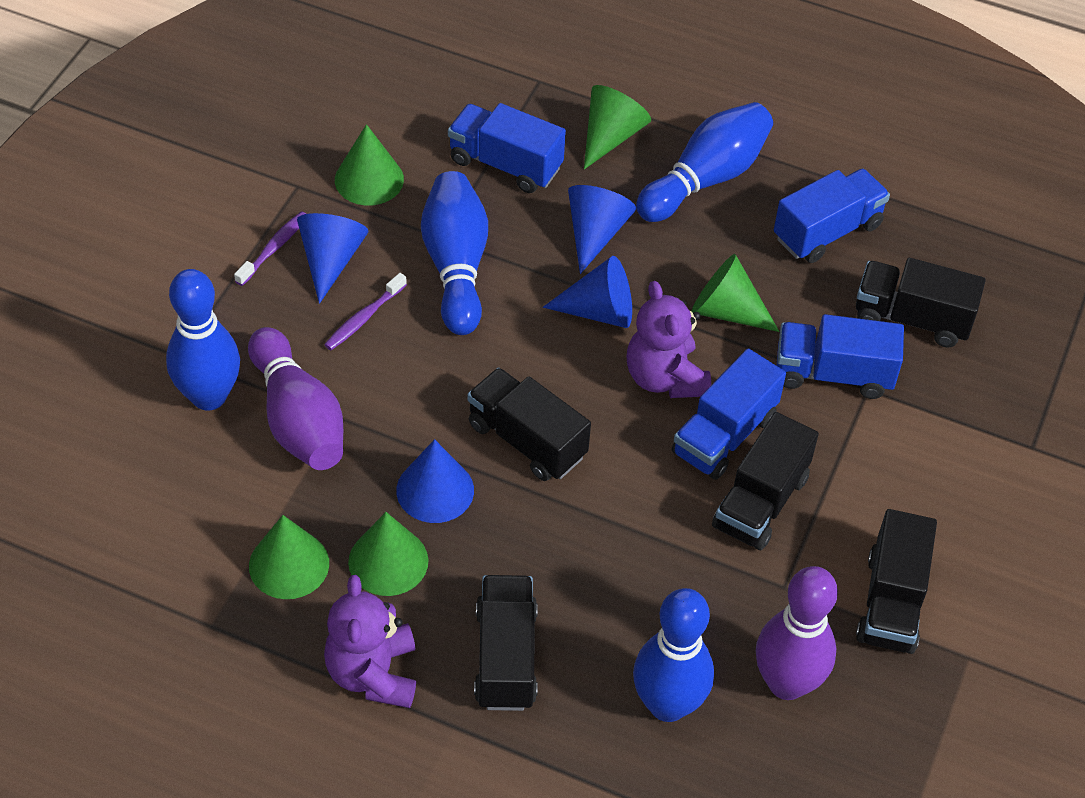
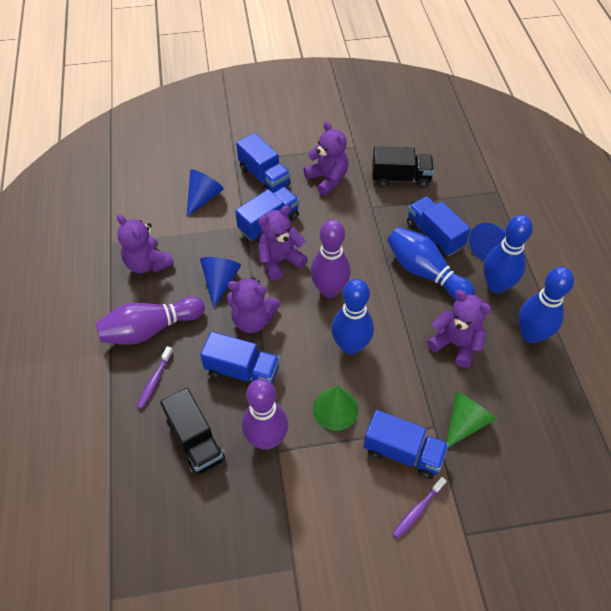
black truck: 5 -> 2
blue cone: 4 -> 3
blue truck: 4 -> 5
green cone: 5 -> 2
purple bowling pin: 2 -> 3
purple teddy bear: 2 -> 5

